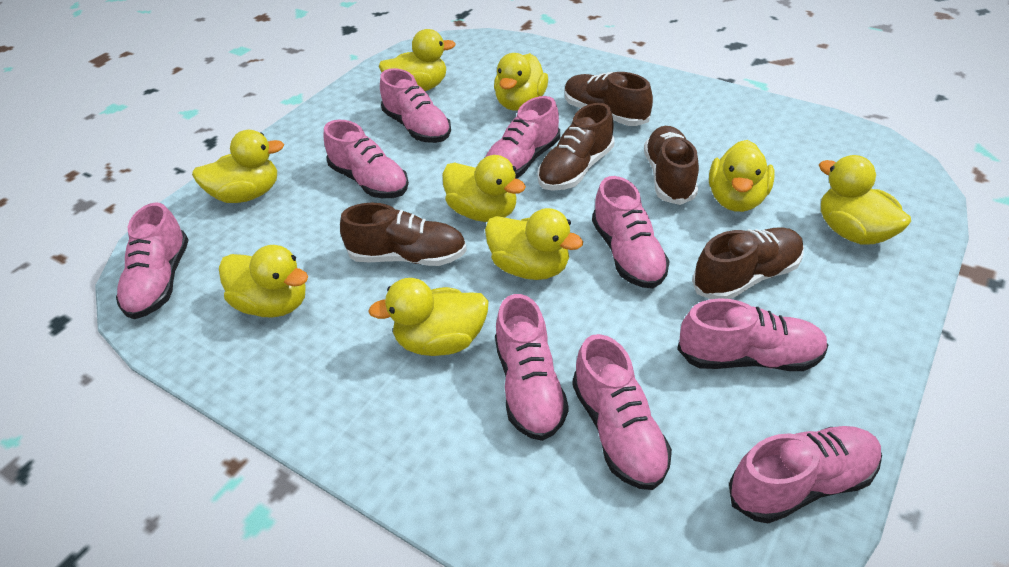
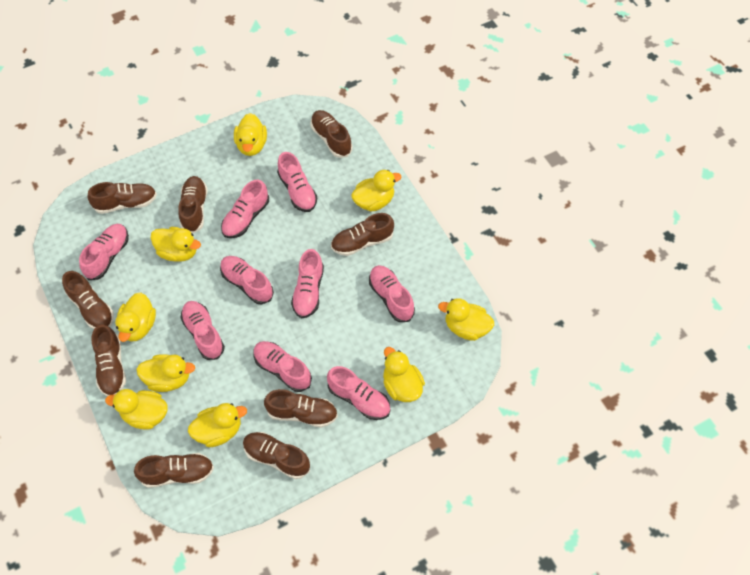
brown shoe: 5 -> 9

